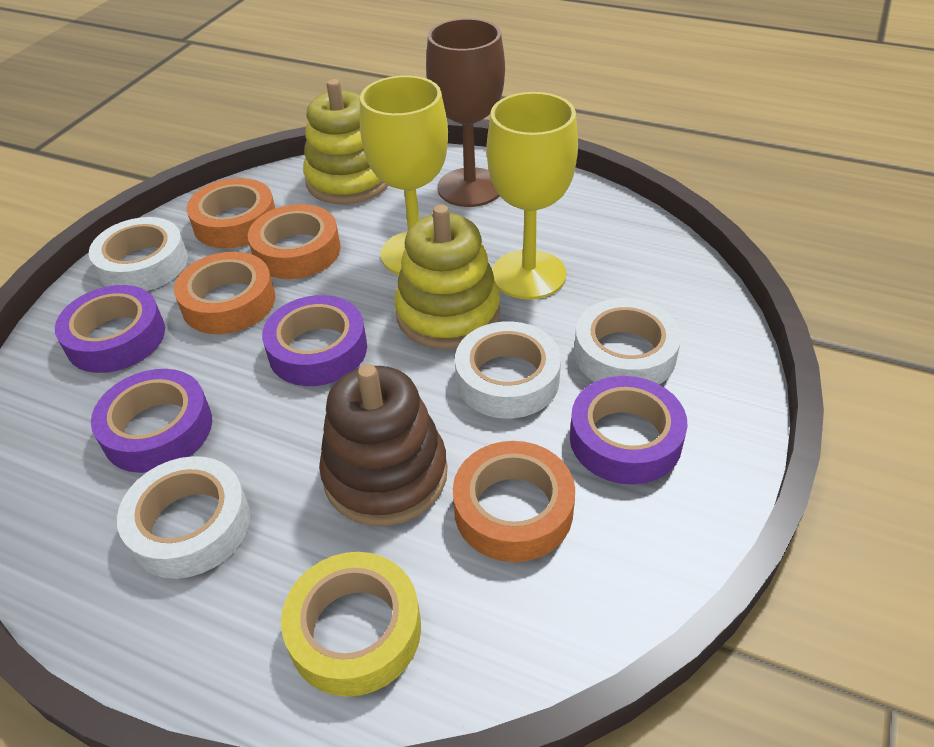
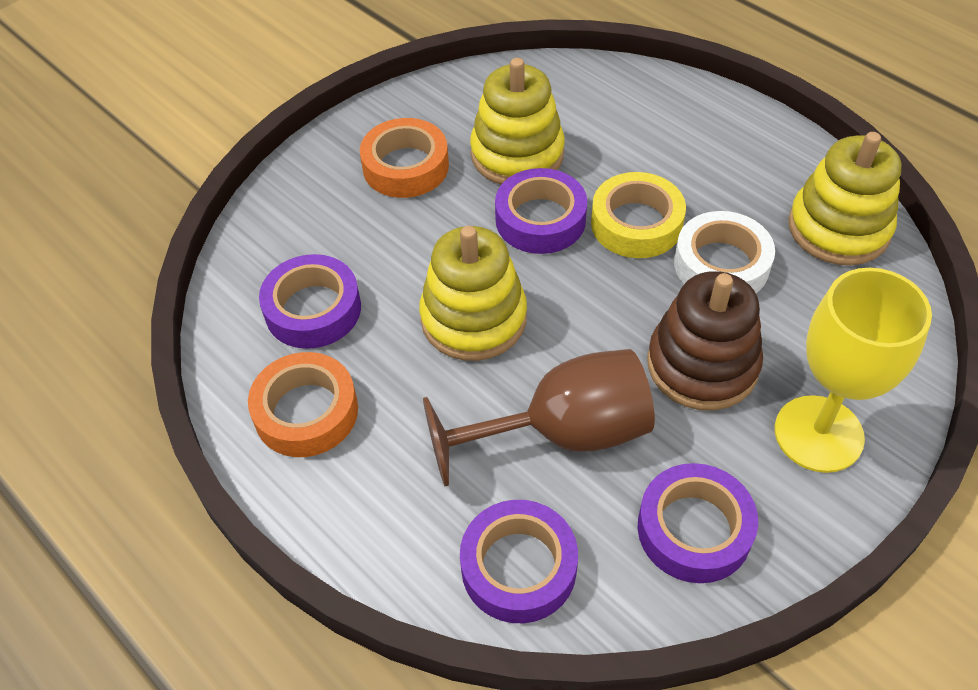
orange tape: 4 -> 2
white tape: 4 -> 1
yellow goblet: 2 -> 1
yellow stacking toy: 2 -> 3

